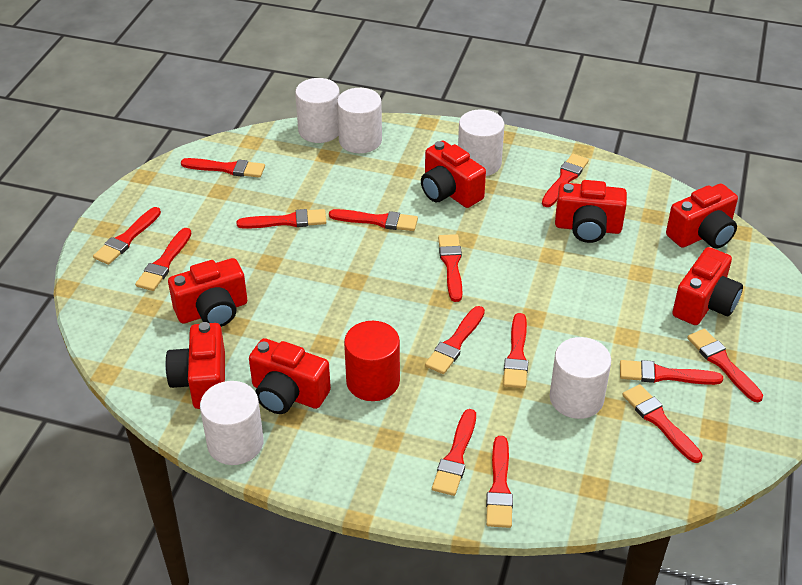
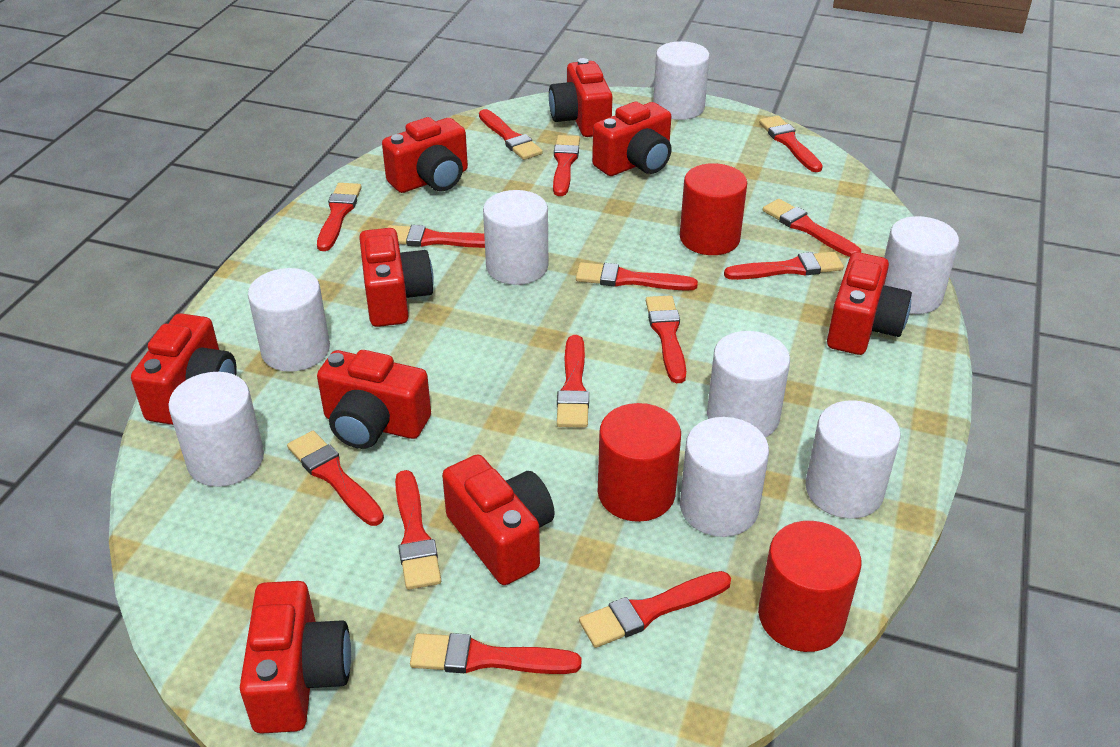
red camera: 7 -> 9
red cylinder: 1 -> 3
white cylinder: 5 -> 8

